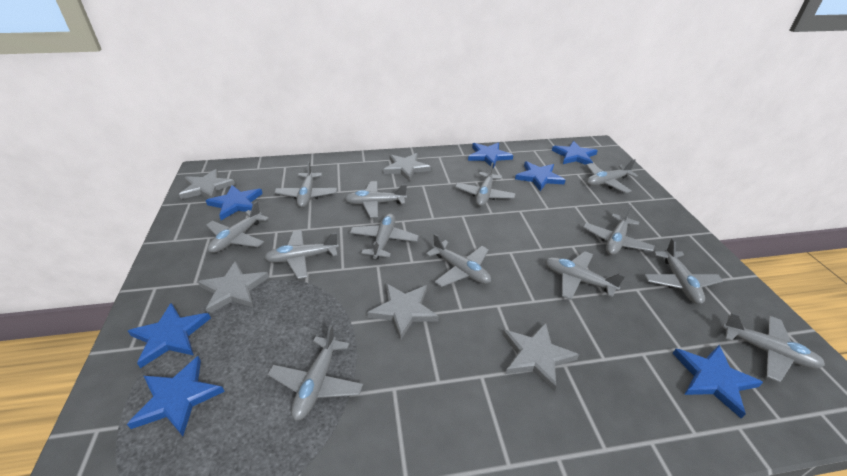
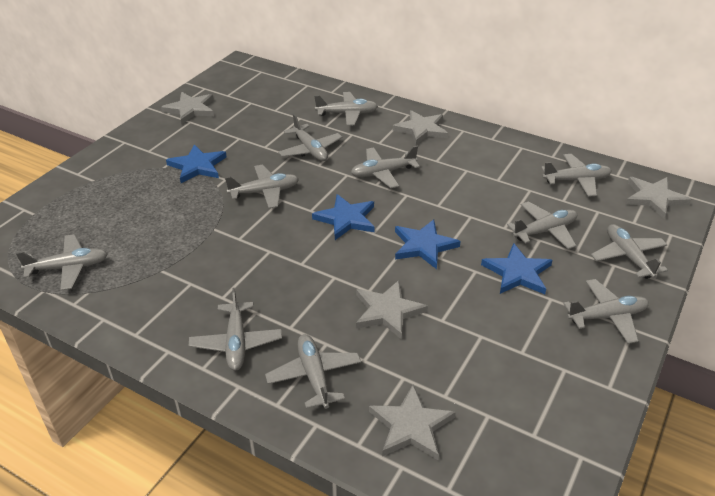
blue star: 7 -> 4
grey plane: 13 -> 11

